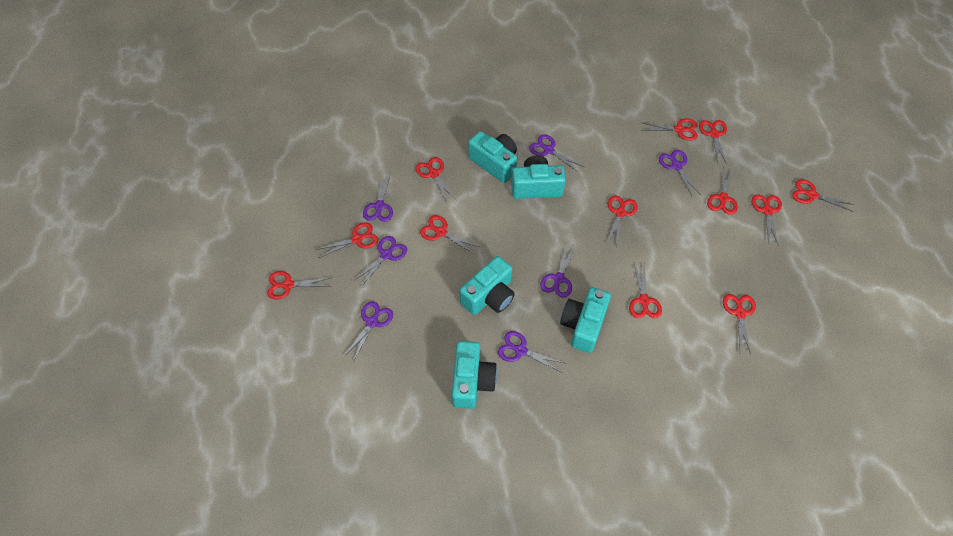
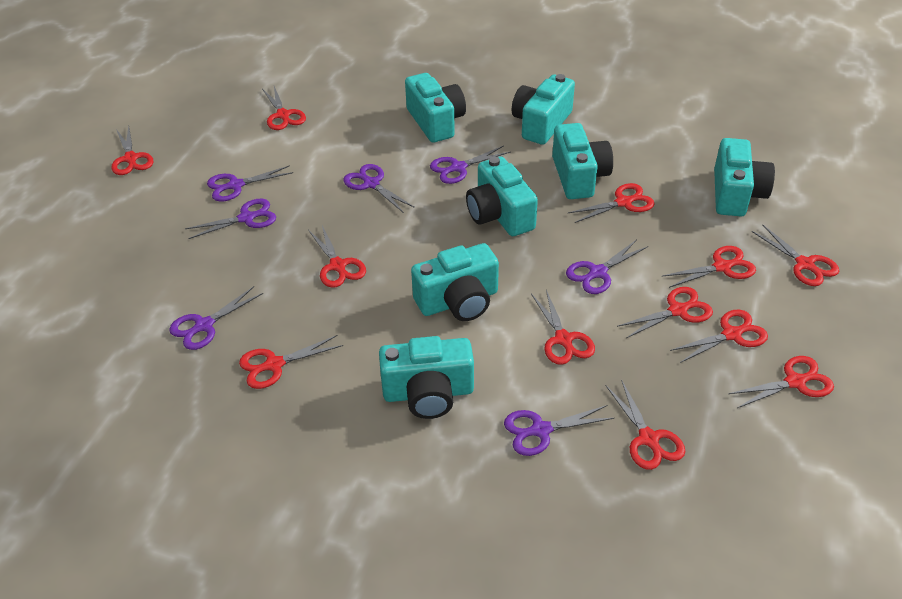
turquoise camera: 5 -> 7

